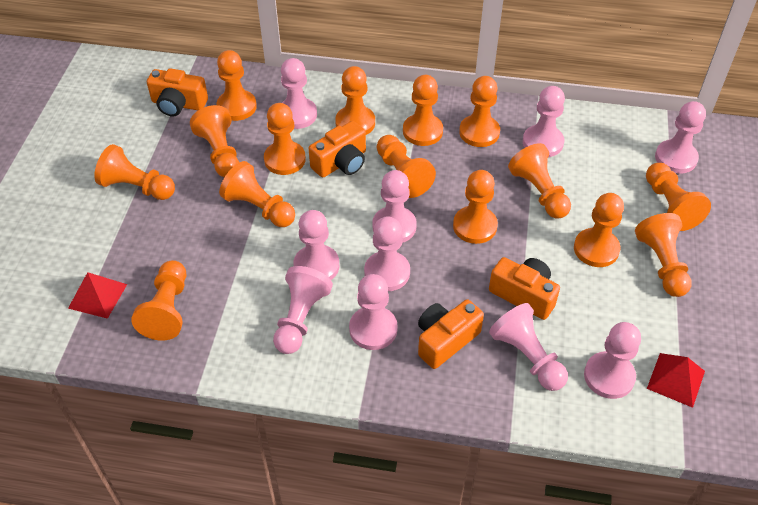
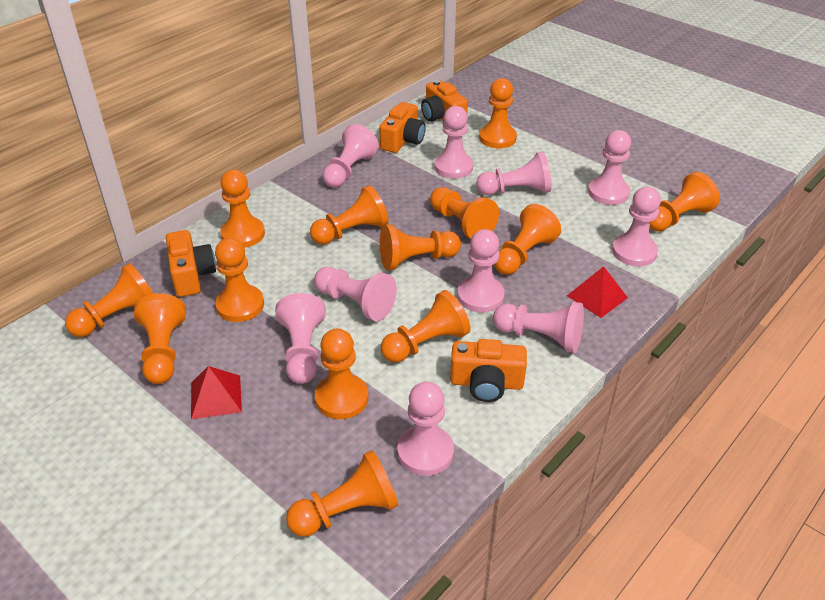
orange pawn: 15 -> 13

